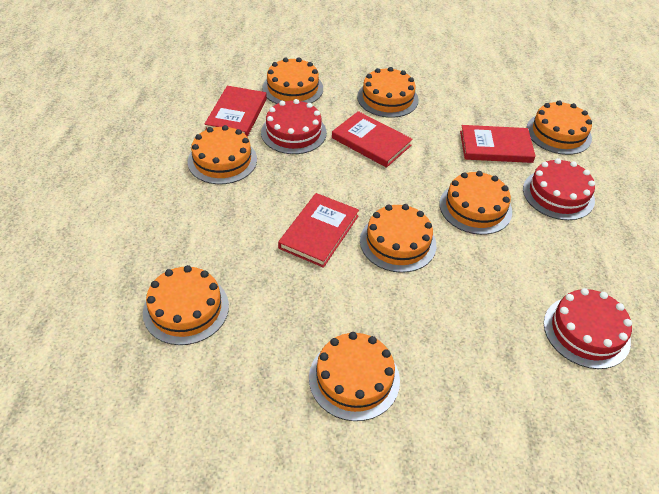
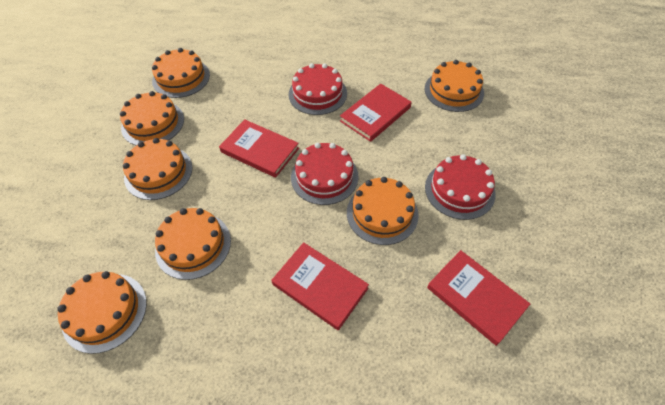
orange cake: 8 -> 7

